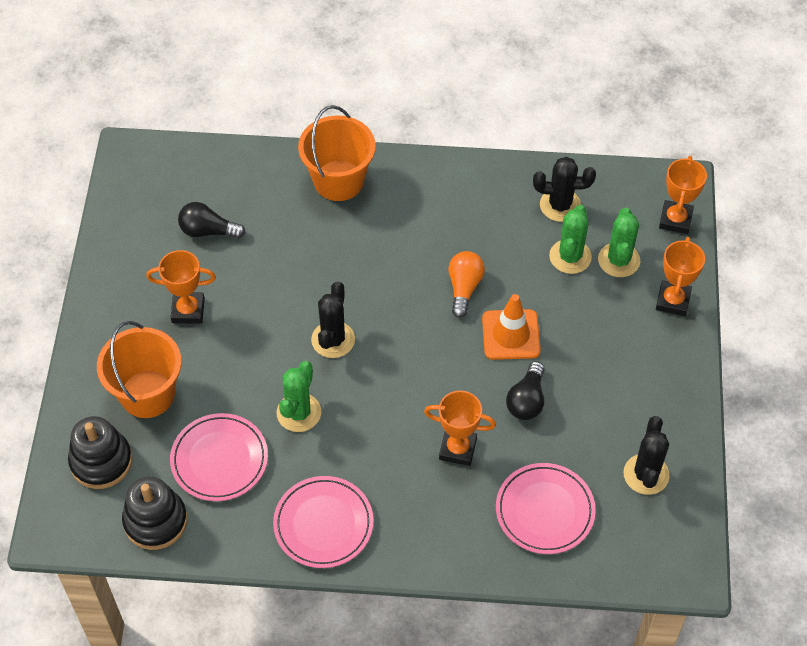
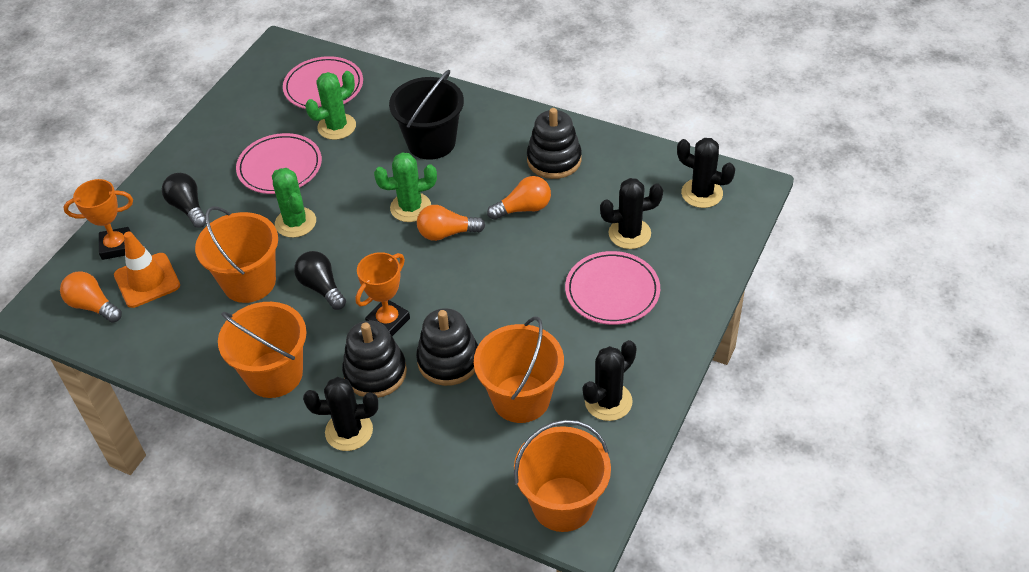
black bucket: 0 -> 1
black cactus: 3 -> 4
black stacking toy: 2 -> 3
orange bucket: 2 -> 4
orange light bulb: 1 -> 3
orange trophy: 4 -> 2

